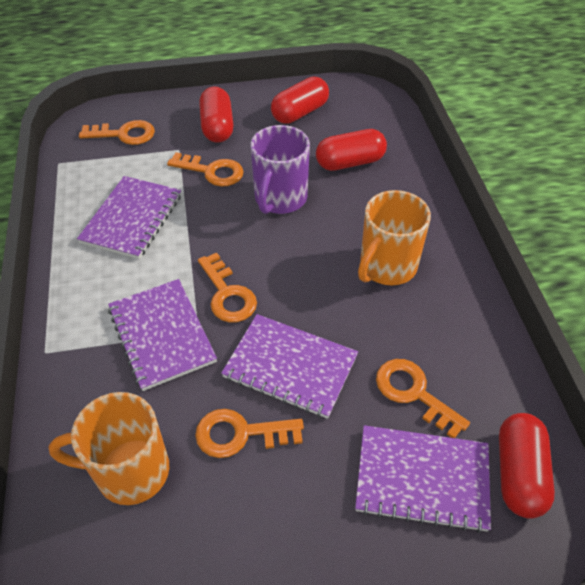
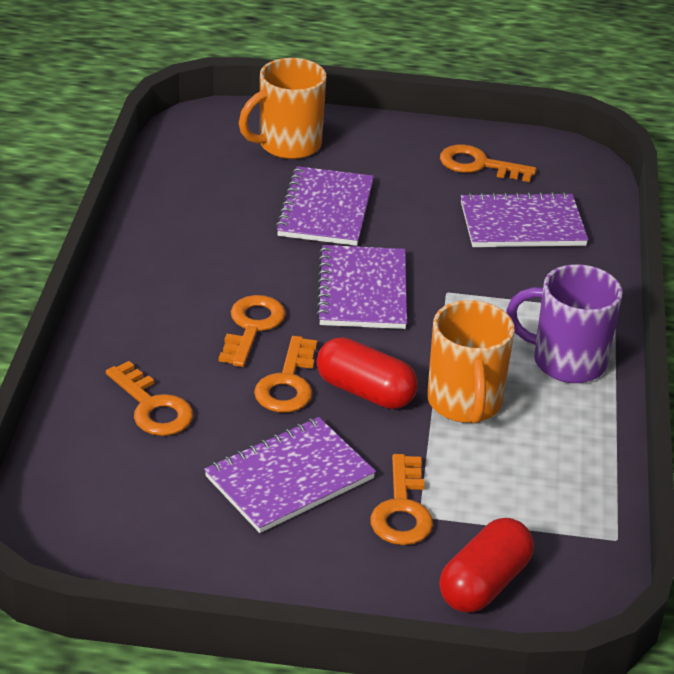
red capsule: 4 -> 2

